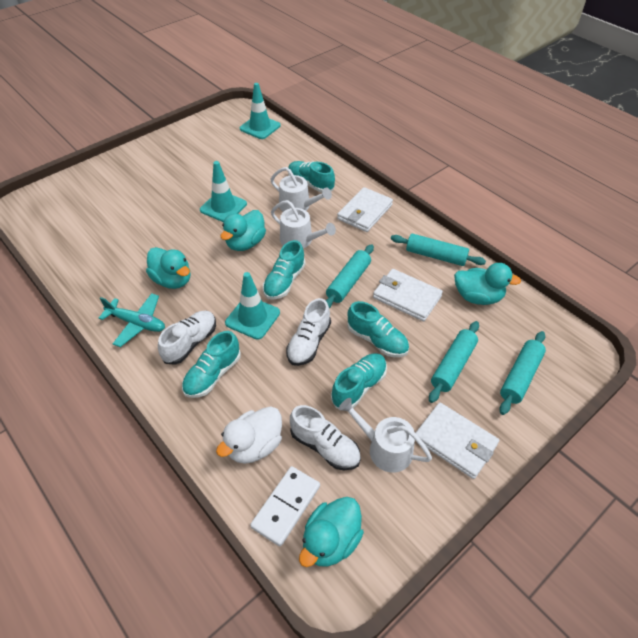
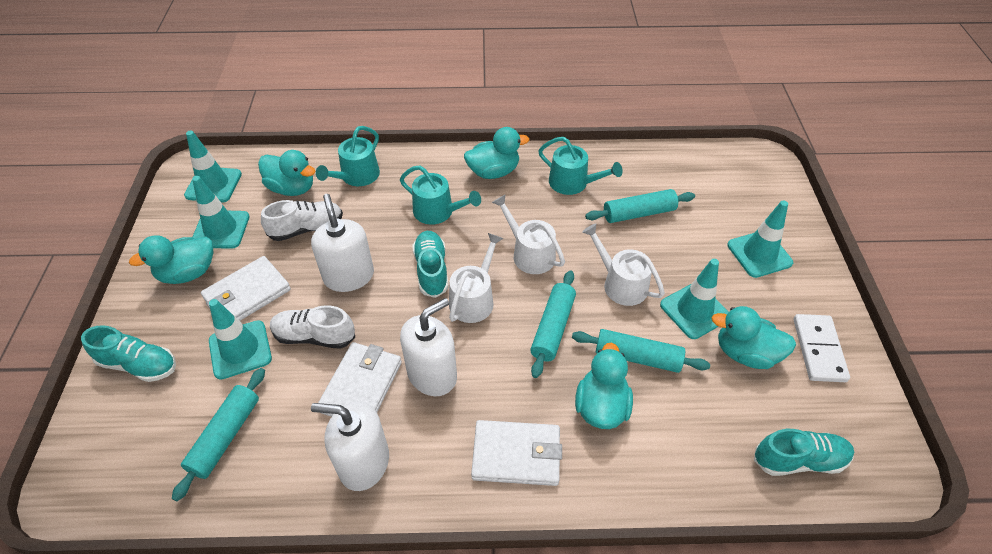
turquoise duck: 4 -> 5
turquoise plane: 1 -> 0
turquoise shoe: 5 -> 3
turquoise traffic cone: 3 -> 5
turquoise watering can: 0 -> 3
white duck: 1 -> 0
white shoe: 3 -> 2
white soap dispenser: 0 -> 3

